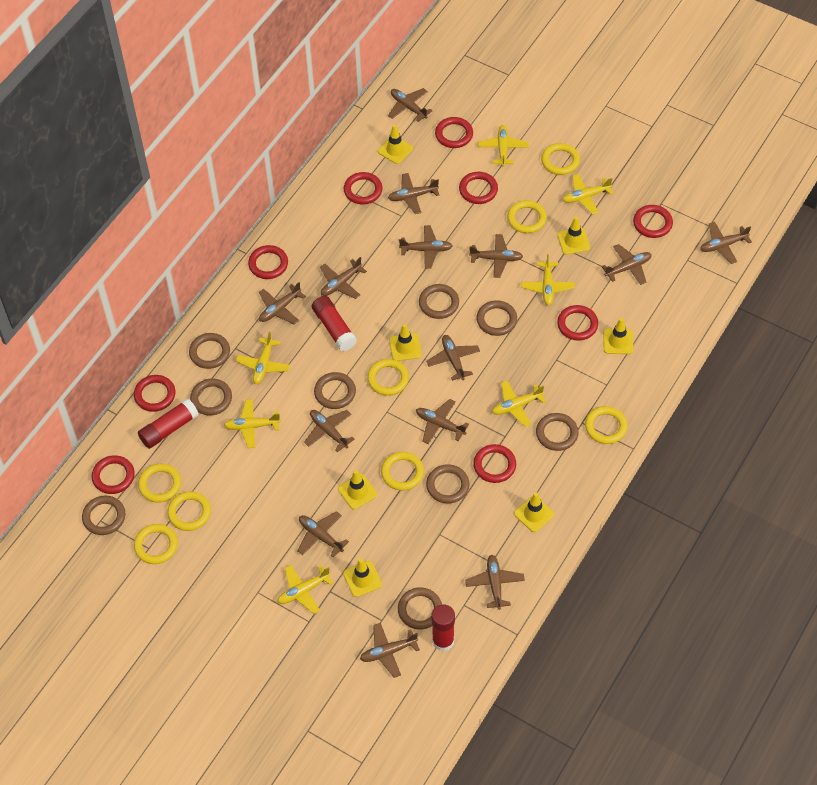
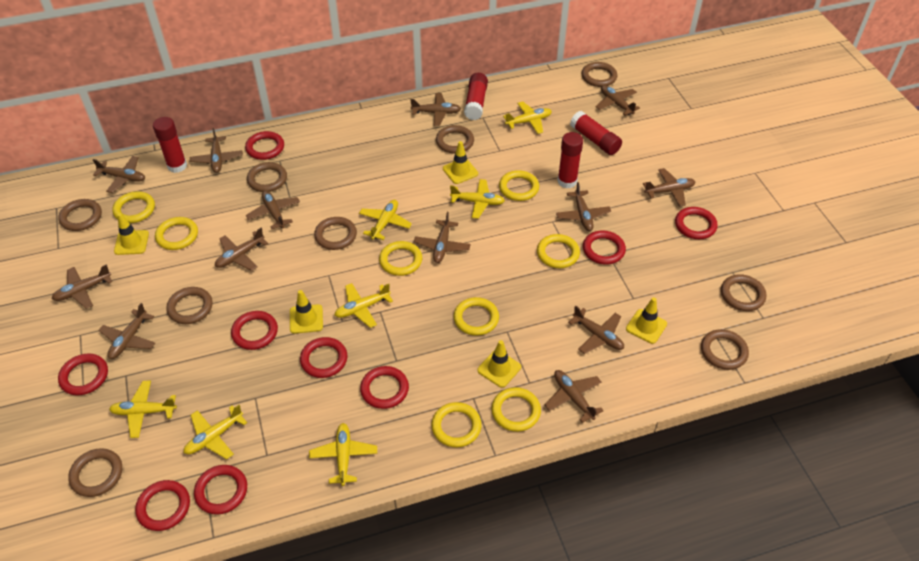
brown plane: 14 -> 13
red glue stick: 3 -> 4
yellow traffic cone: 7 -> 5

